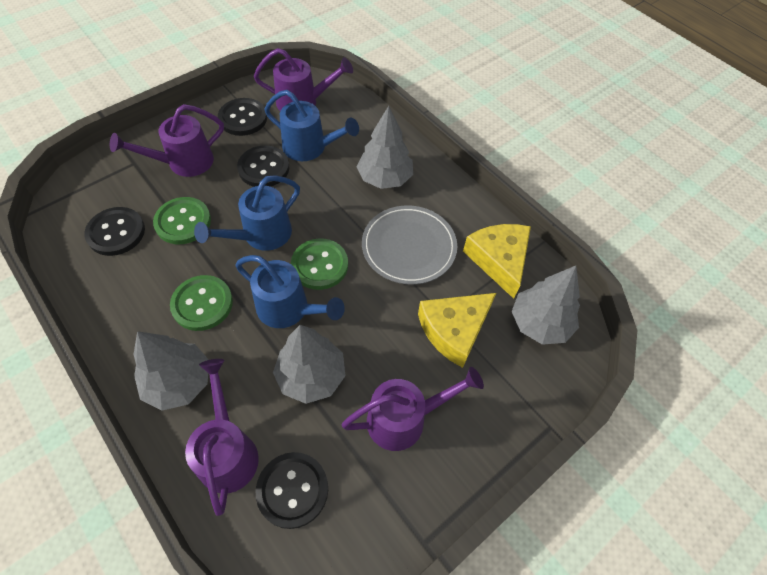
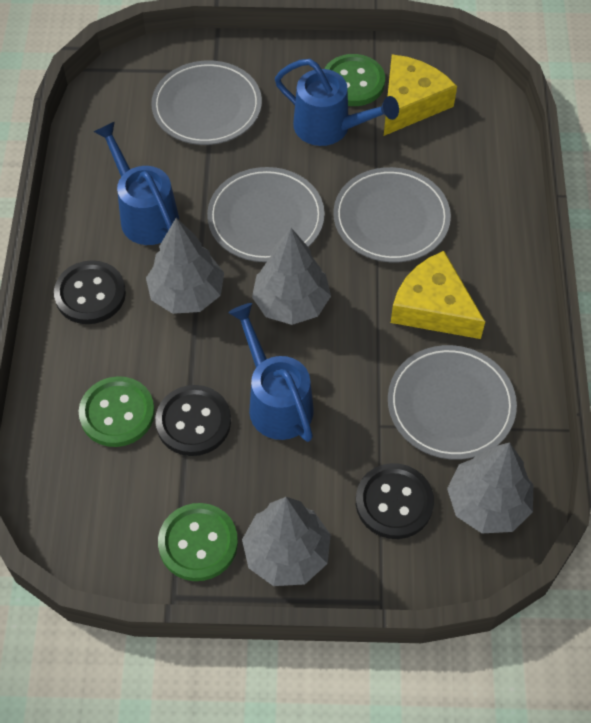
black button: 4 -> 3
grey plate: 1 -> 4
purple watering can: 4 -> 0

